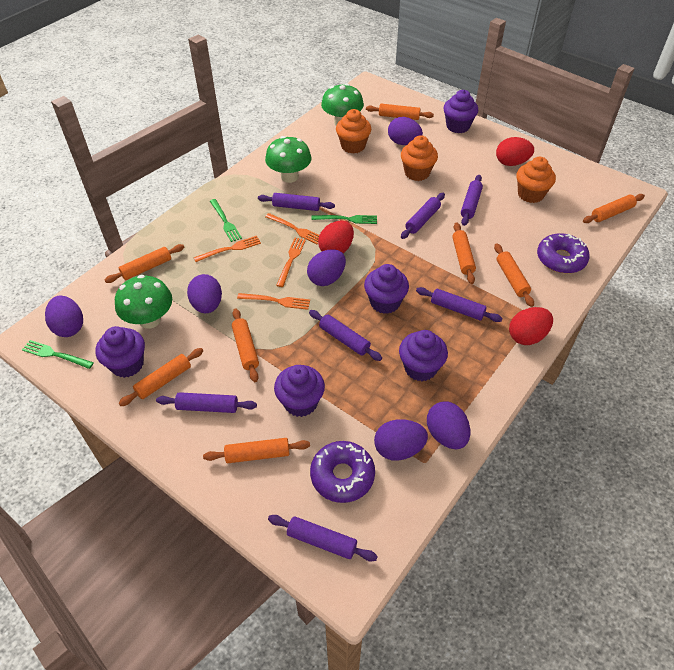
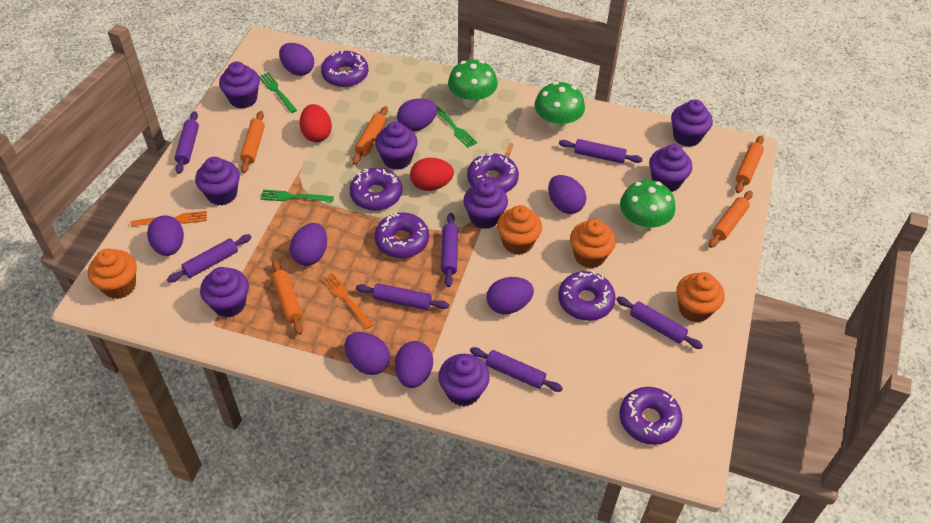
orange cupcake: 3 -> 4
orange fork: 4 -> 2
orange rolling pin: 8 -> 5
purple cupcake: 5 -> 8
purple donut: 2 -> 6
purple egg: 6 -> 8
red egg: 3 -> 2

